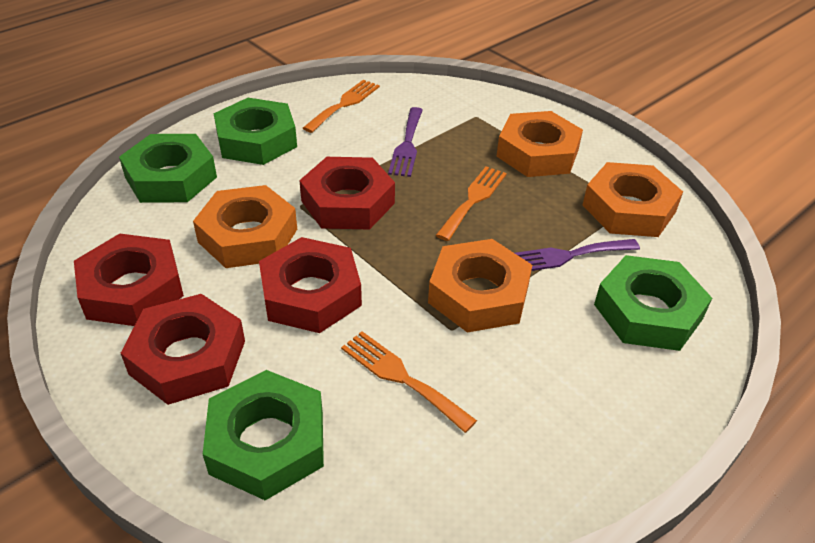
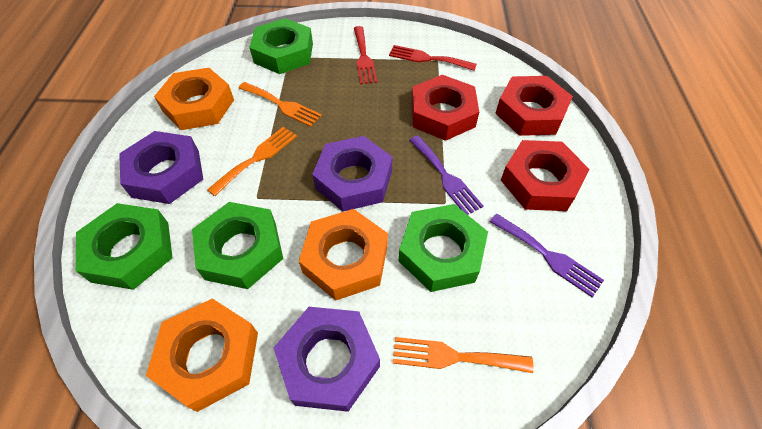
orange nut: 4 -> 3
purple nut: 0 -> 3
red fork: 0 -> 2
red nut: 4 -> 3

